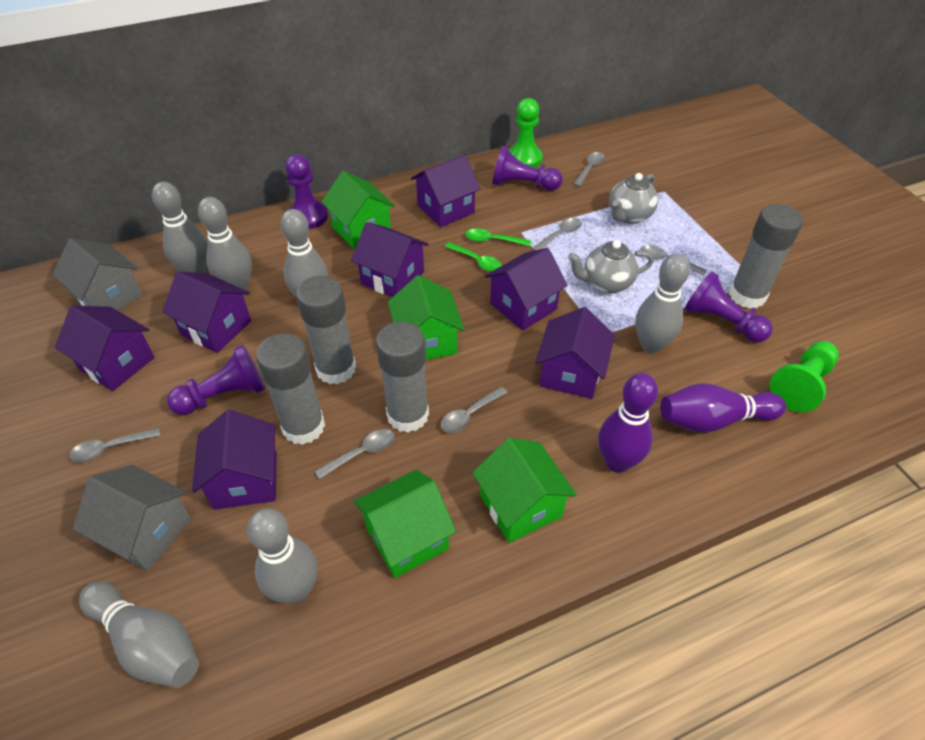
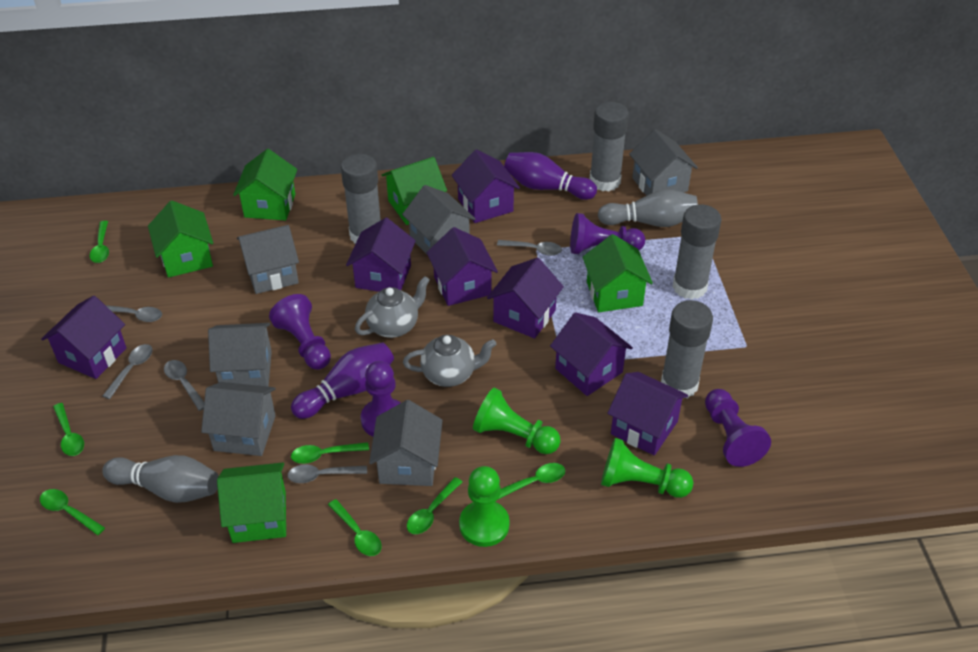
green house: 4 -> 5
green pawn: 2 -> 3
green spoon: 2 -> 7
grey bowling pin: 6 -> 2
grey house: 2 -> 6
grey spoon: 6 -> 5

